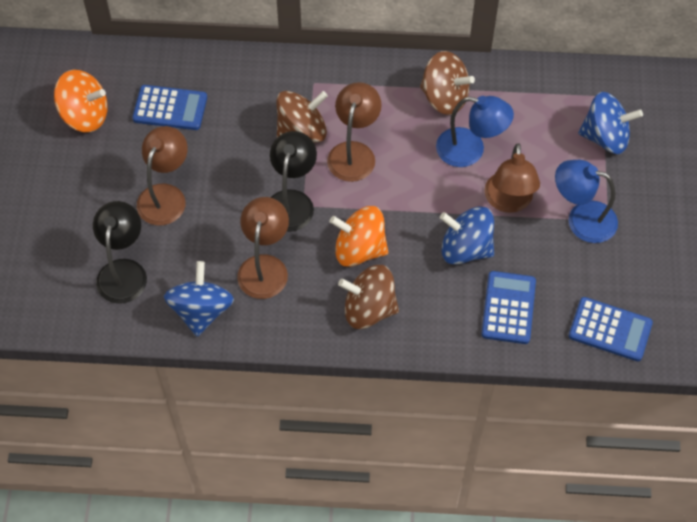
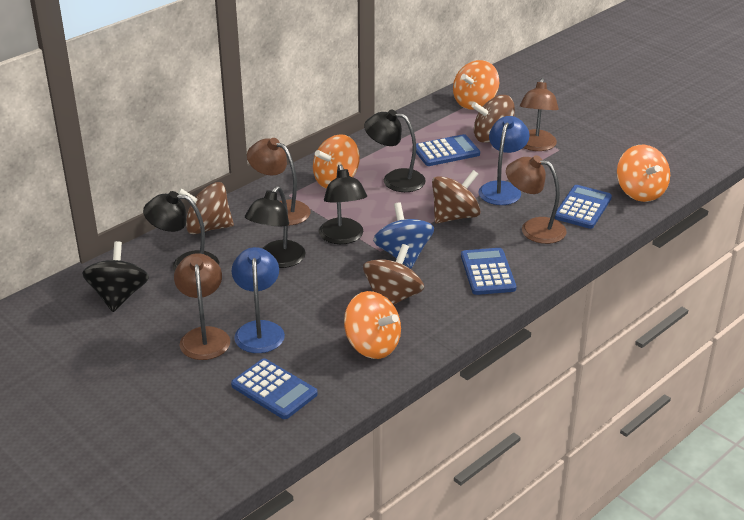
black lamp: 2 -> 4
black spinning top: 0 -> 1
blue calculator: 3 -> 4
blue spinning top: 3 -> 1
brown spinning top: 3 -> 4
orange spinning top: 2 -> 4

